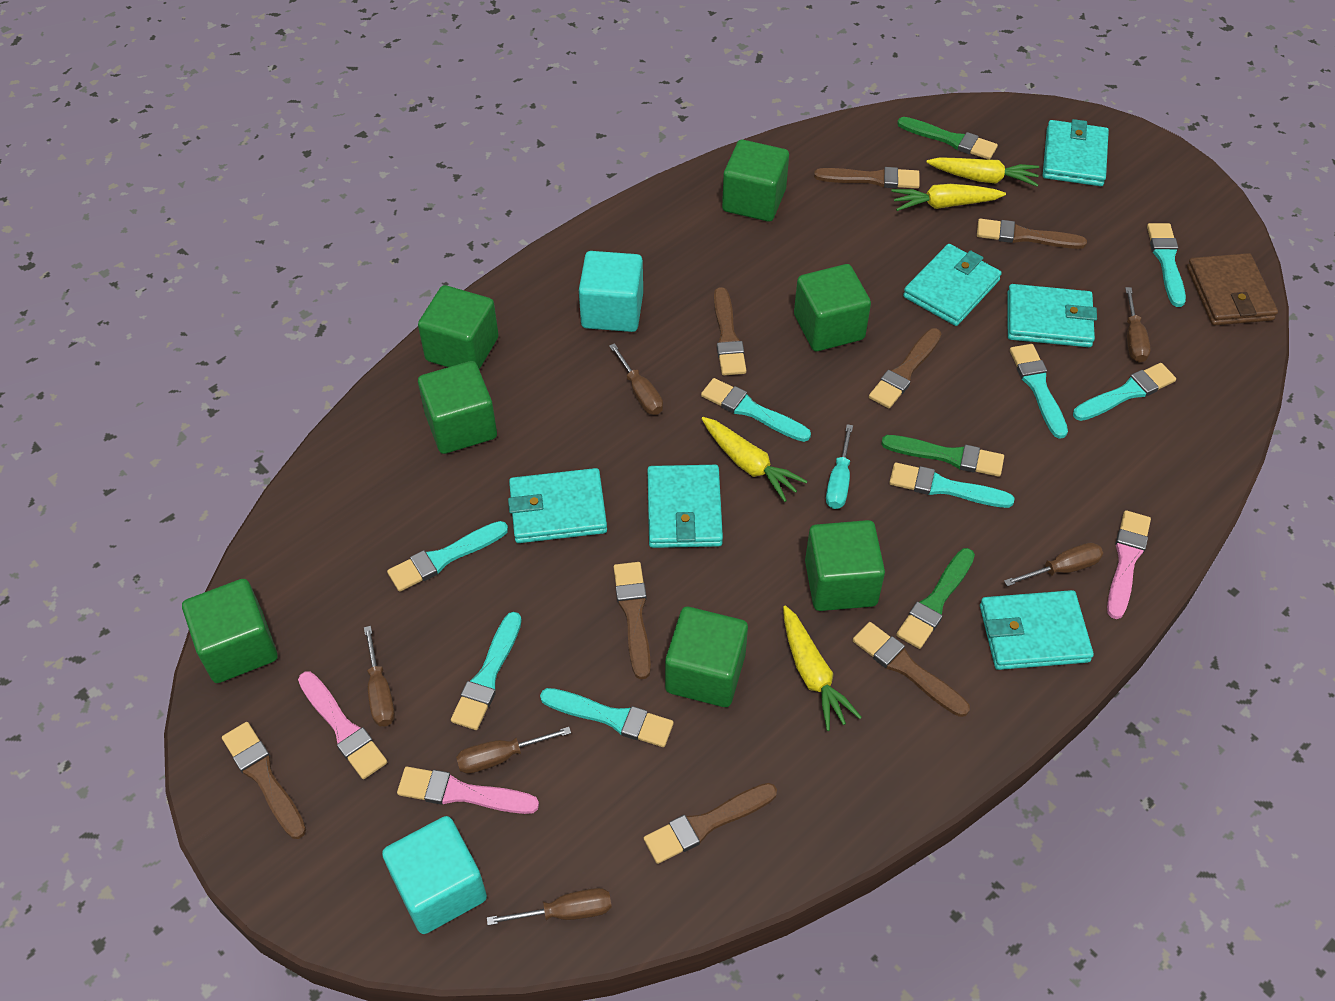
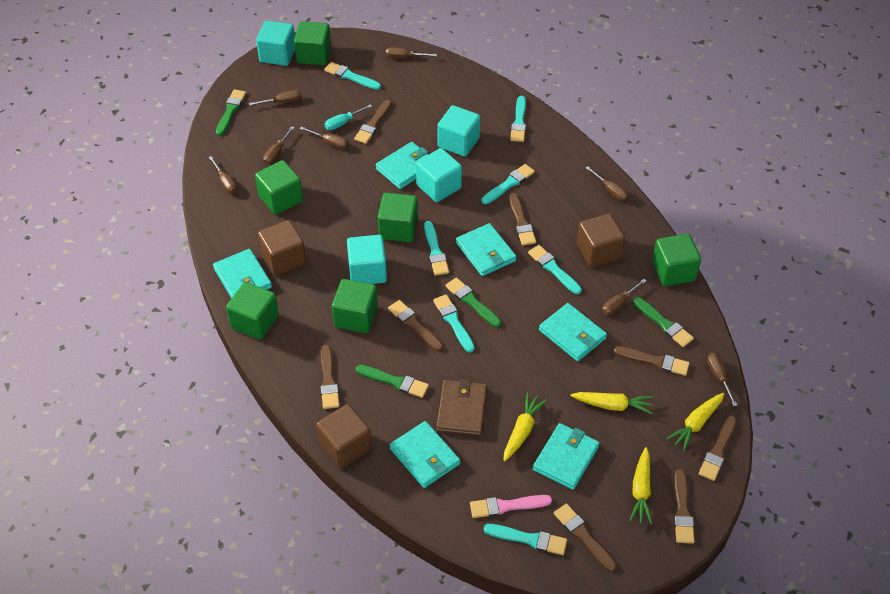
brown cube: 0 -> 3
brown screwdriver: 6 -> 8
green brush: 3 -> 4
green cube: 7 -> 6
pink brush: 3 -> 1
turquoise brush: 8 -> 7
turquoise cube: 2 -> 4

